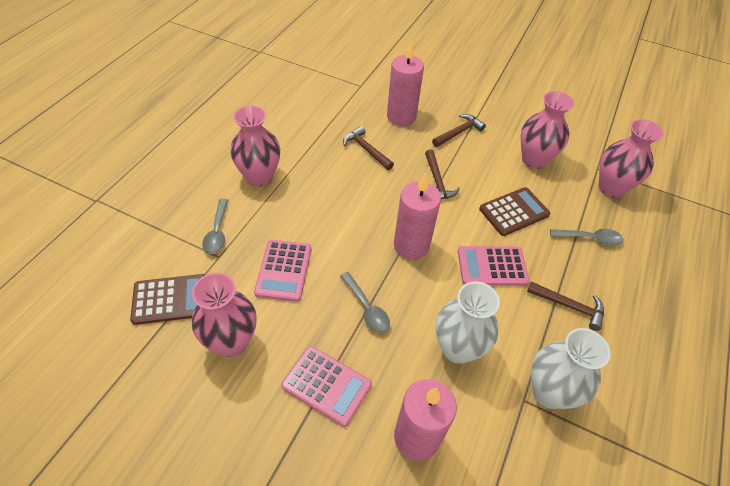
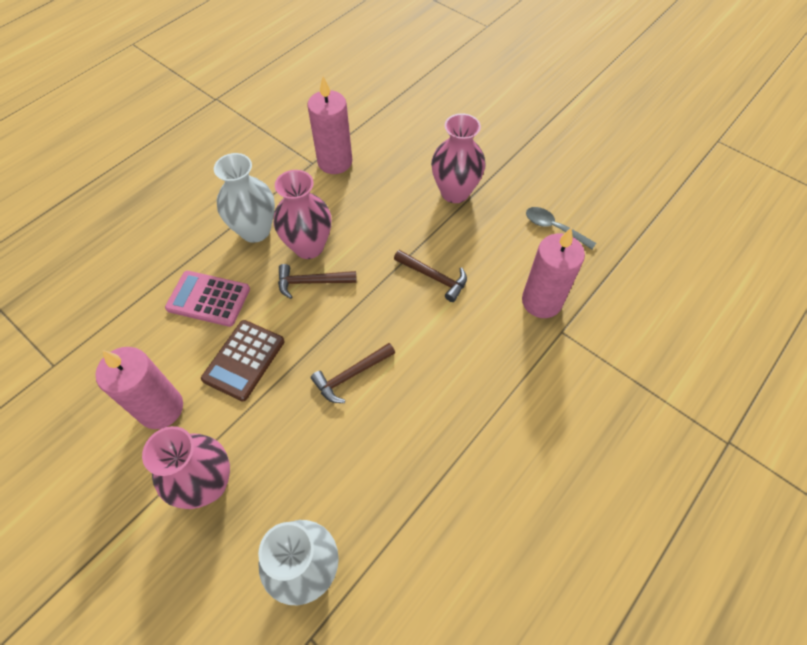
brown calculator: 2 -> 1
brown hammer: 4 -> 3
grey spoon: 3 -> 1
pink calculator: 3 -> 1
pink vase: 4 -> 3

